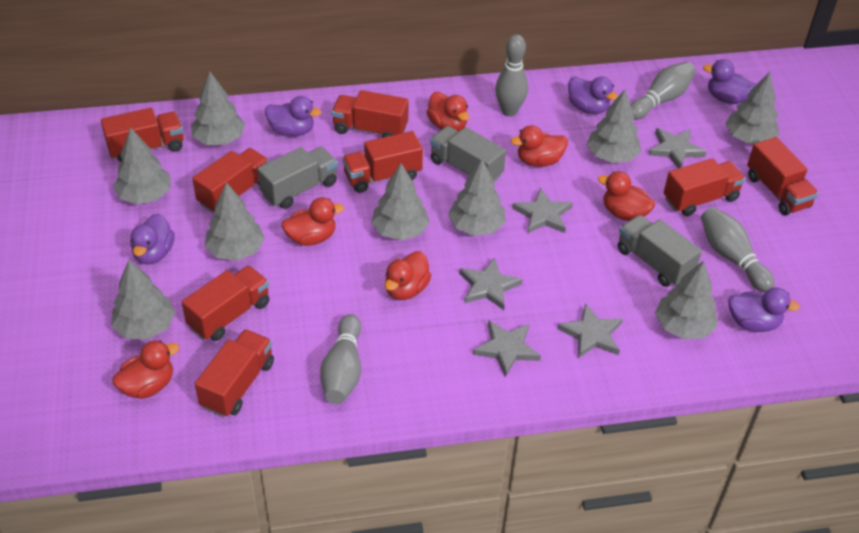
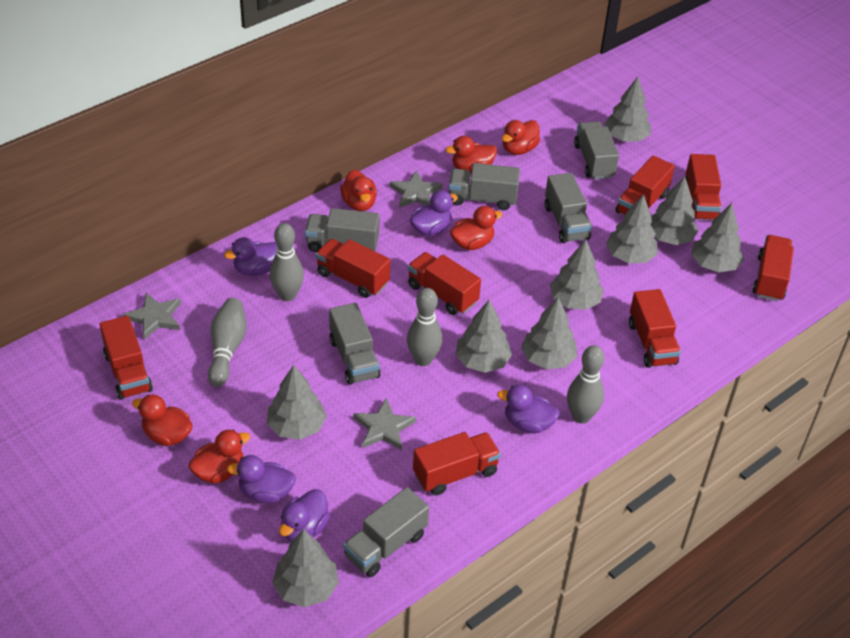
grey star: 5 -> 3
grey truck: 3 -> 6

